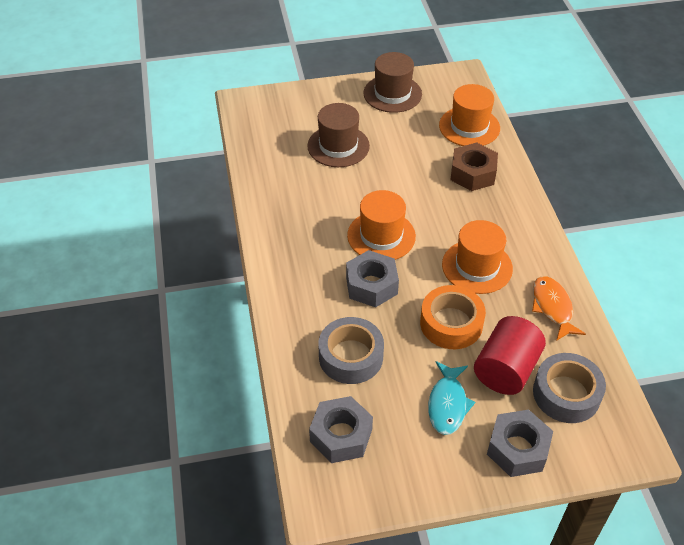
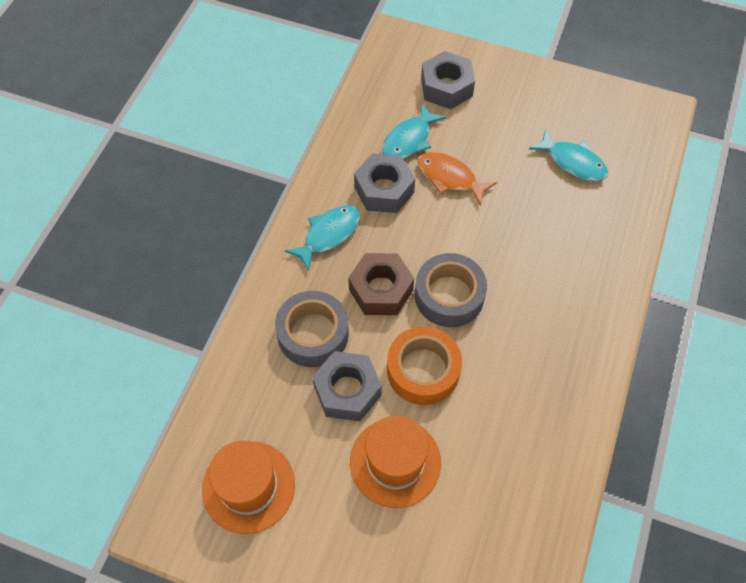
brown hat: 2 -> 0
orange hat: 3 -> 2
red cylinder: 1 -> 0
turquoise fish: 1 -> 3

